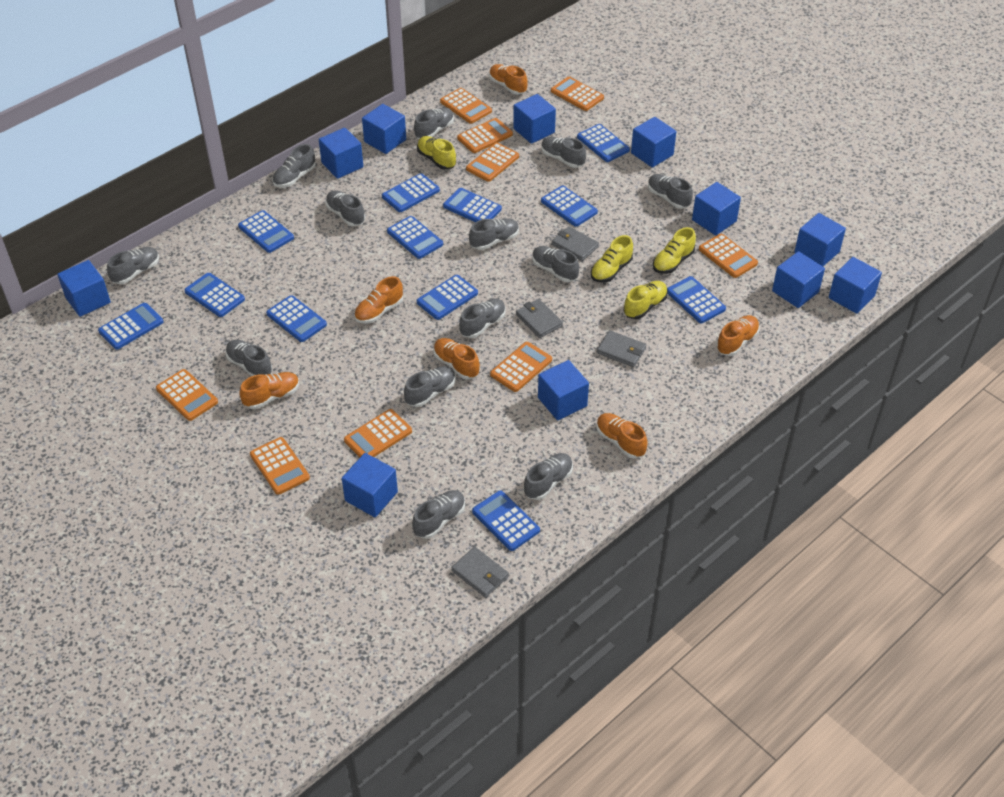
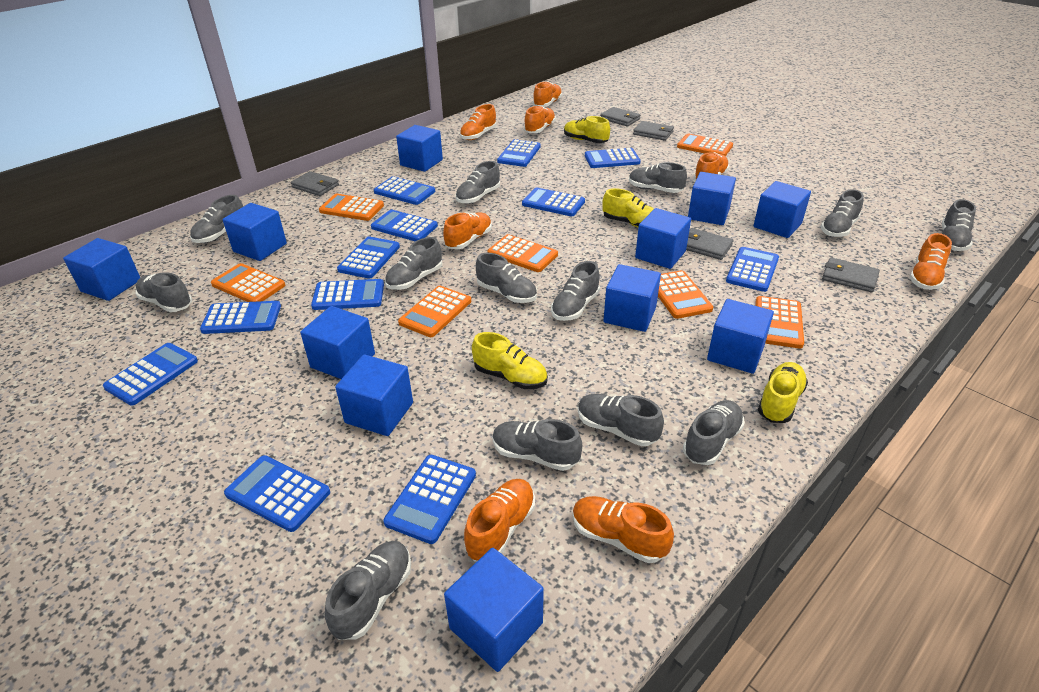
grey wallet: 4 -> 5
orange calculator: 9 -> 7
orange shoe: 6 -> 8

